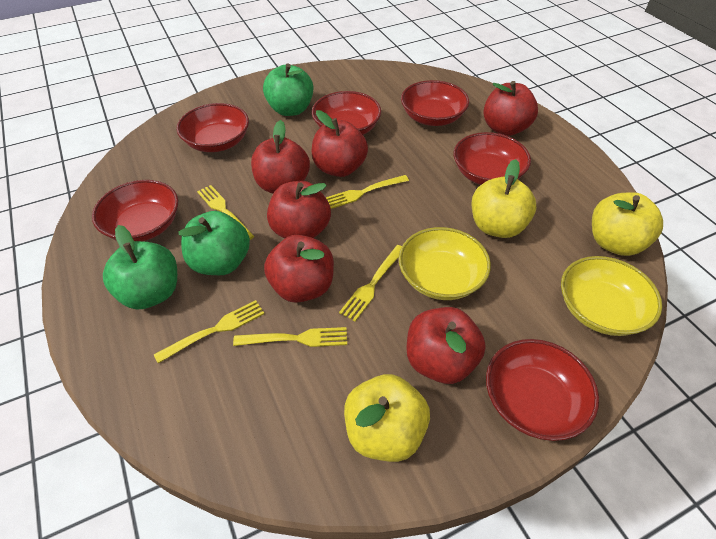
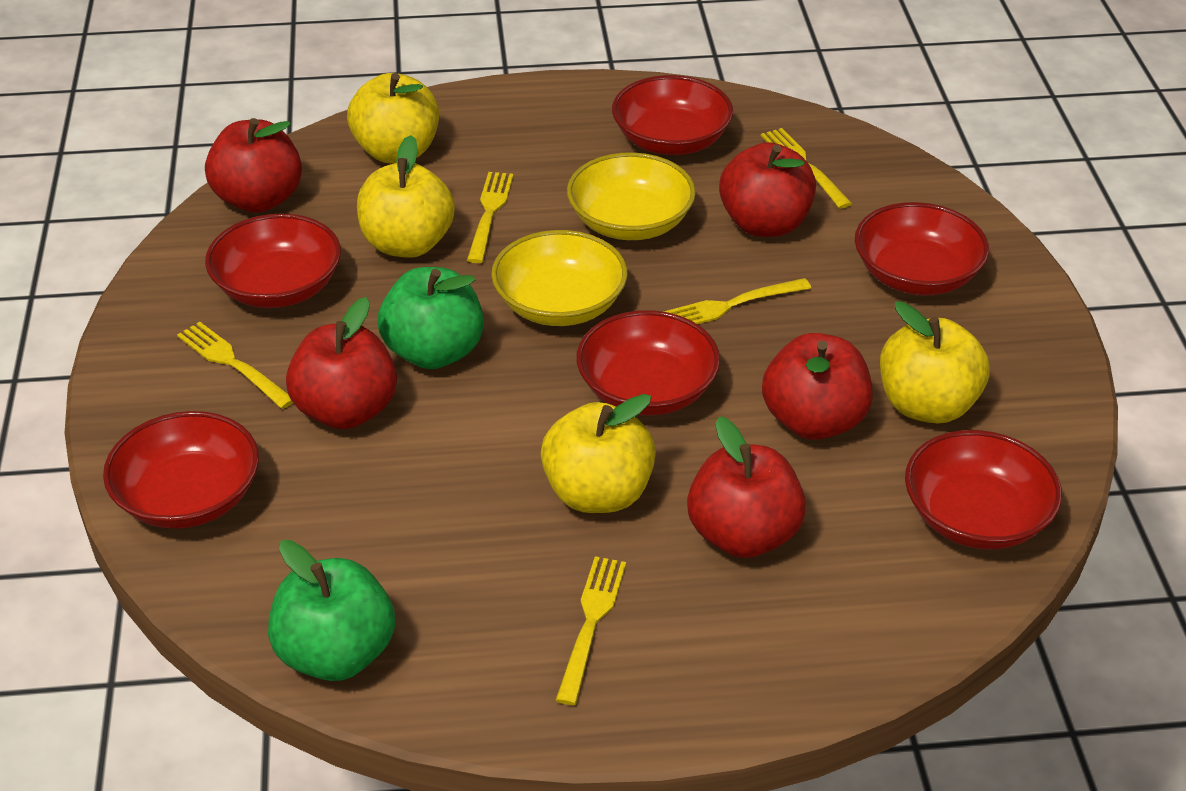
green apple: 3 -> 2
red apple: 6 -> 5
yellow apple: 3 -> 4

